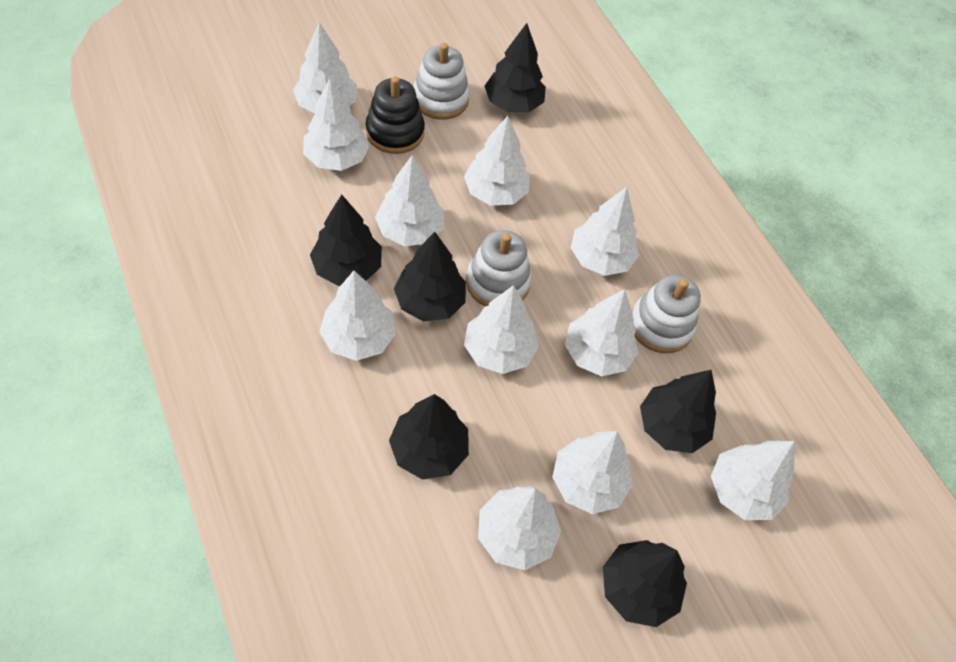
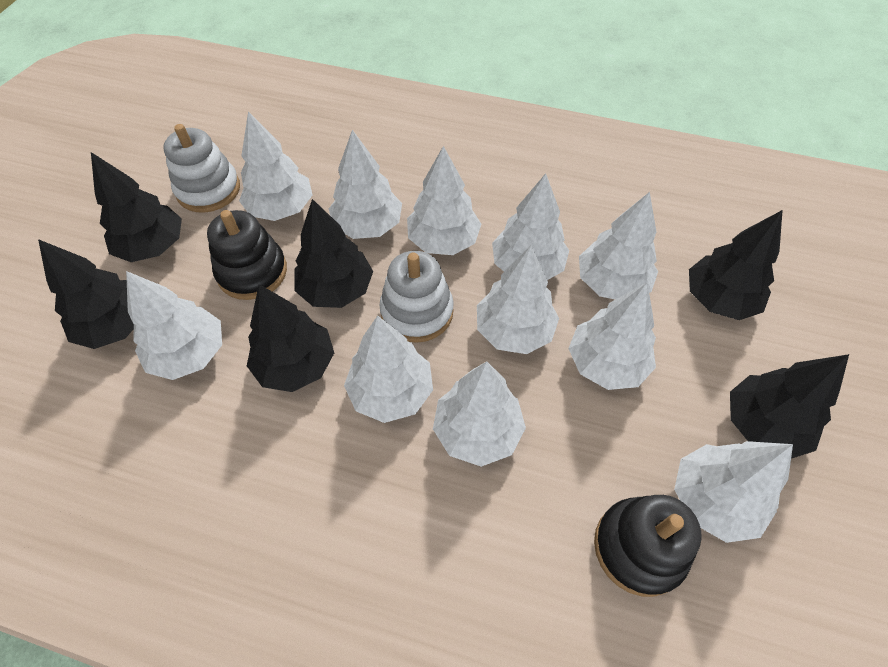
black stacking toy: 1 -> 2
white stacking toy: 3 -> 2

